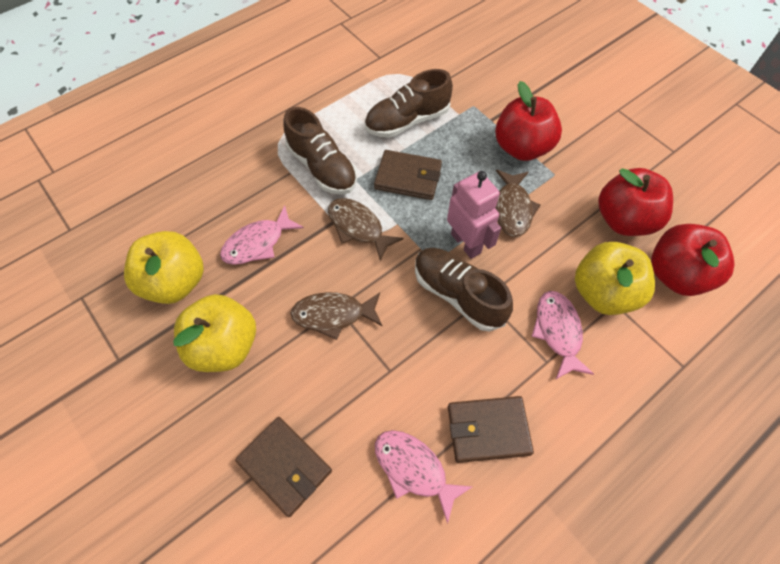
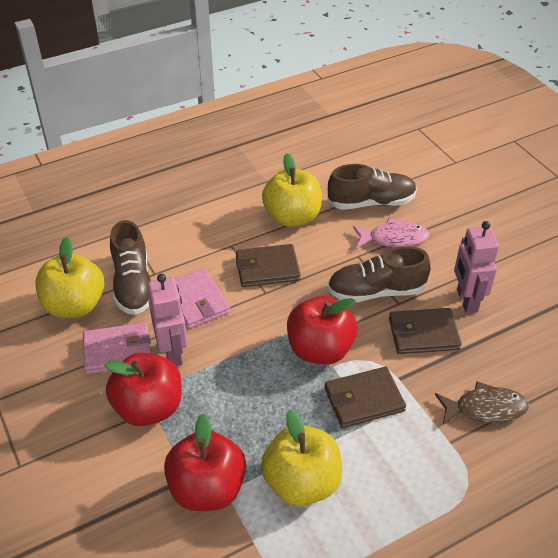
brown fish: 3 -> 1
pink fish: 3 -> 1
pink robot: 1 -> 2
pink wallet: 0 -> 2

